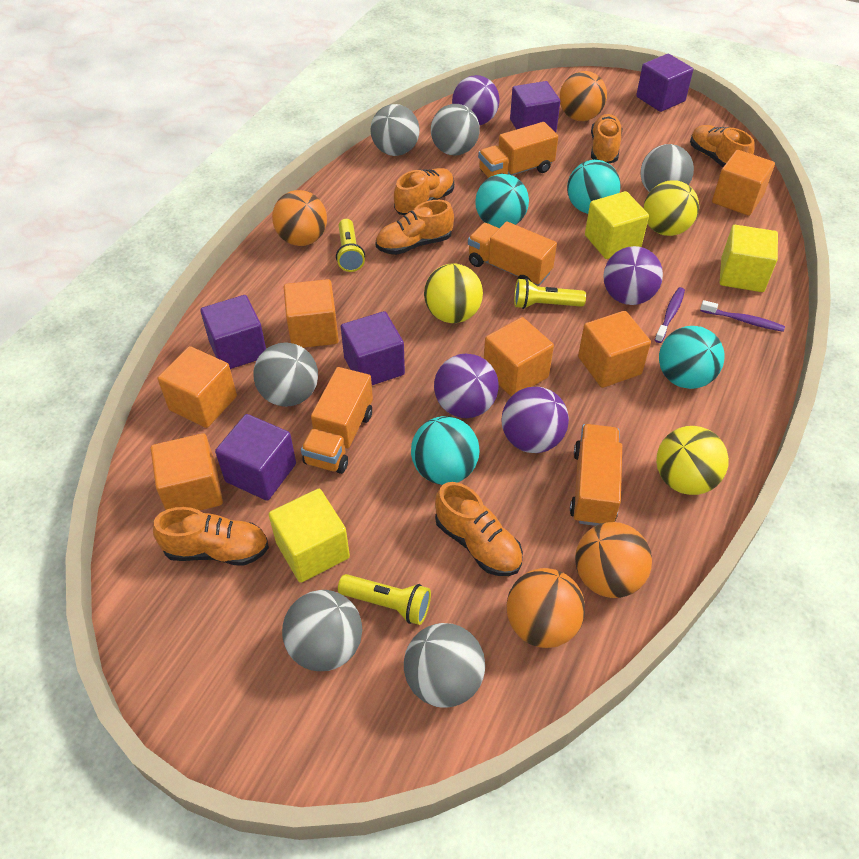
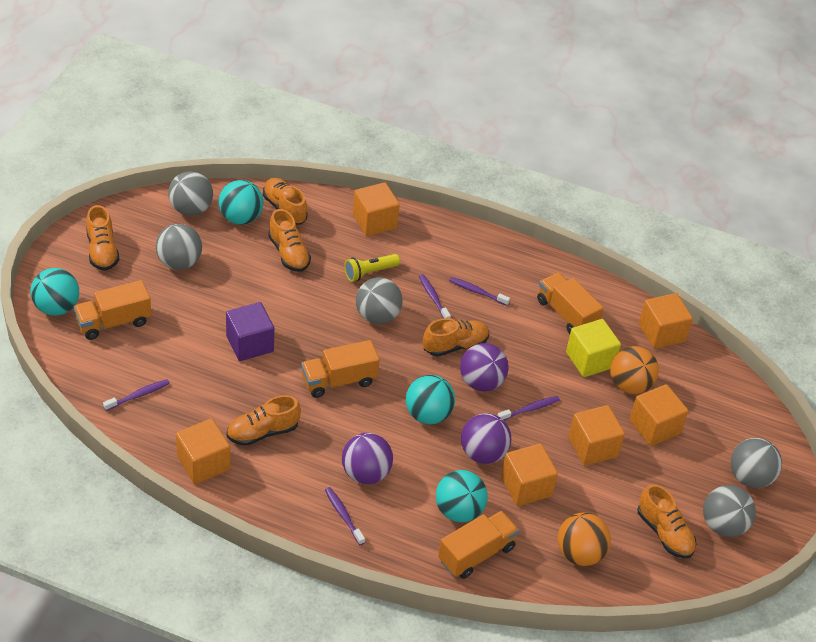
grey ball: 6 -> 5
orange ball: 4 -> 2
purple ball: 4 -> 3
purple cube: 5 -> 1
purple toothbrush: 2 -> 5
yellow ball: 3 -> 0
yellow cube: 3 -> 1
yellow flashlight: 3 -> 1

